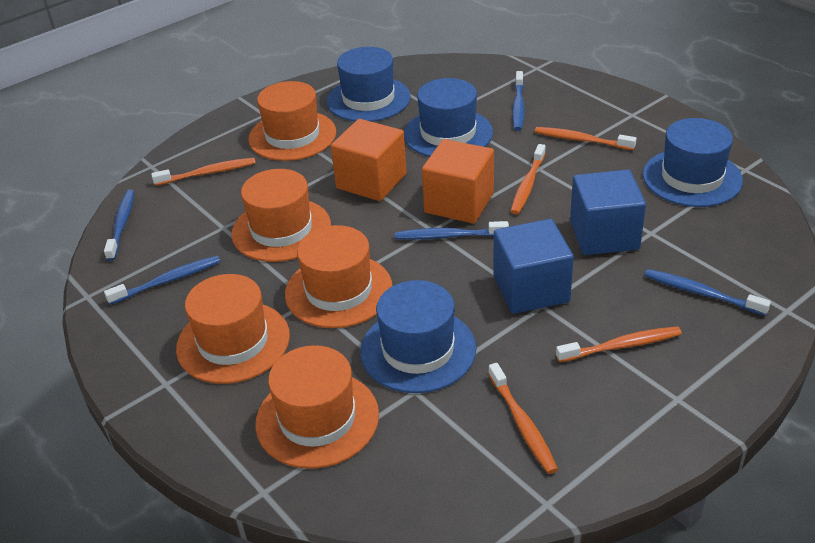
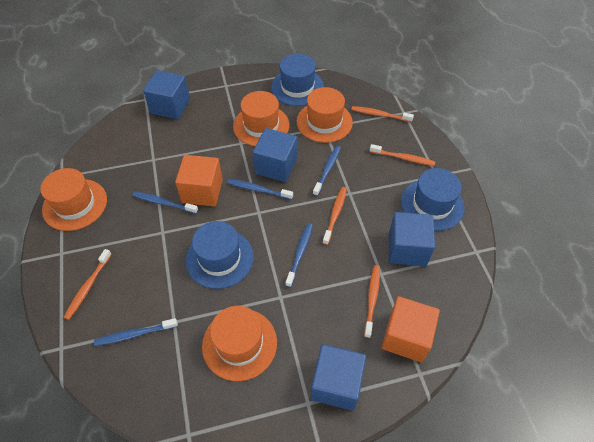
blue cube: 2 -> 4
blue hat: 4 -> 3
orange hat: 5 -> 4

